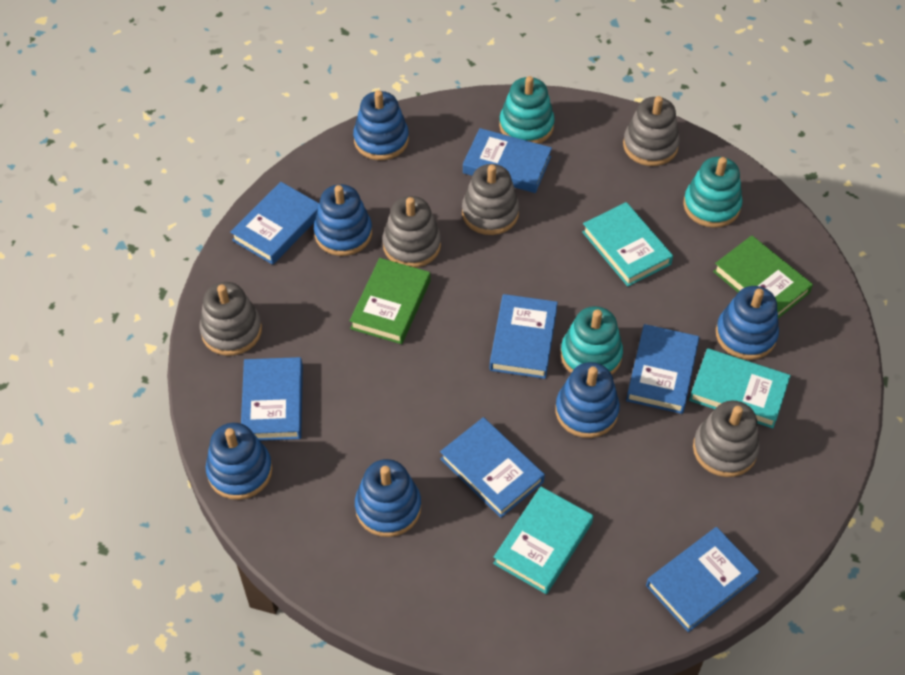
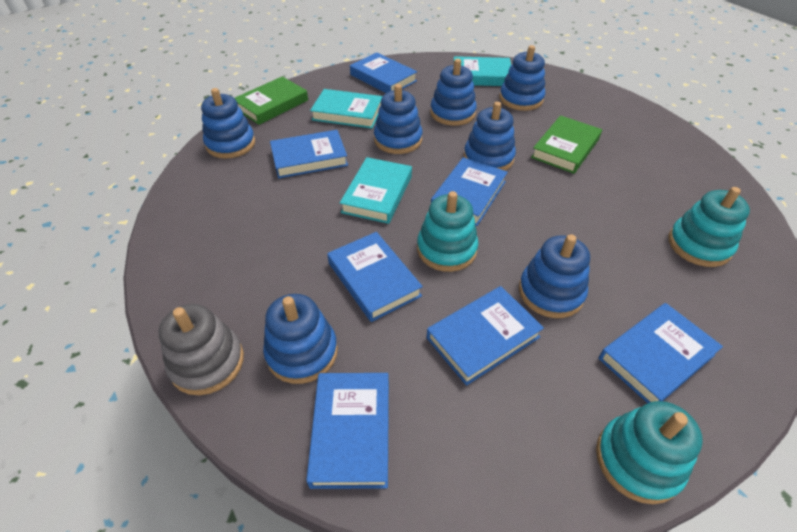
blue stacking toy: 6 -> 7
grey stacking toy: 5 -> 1

